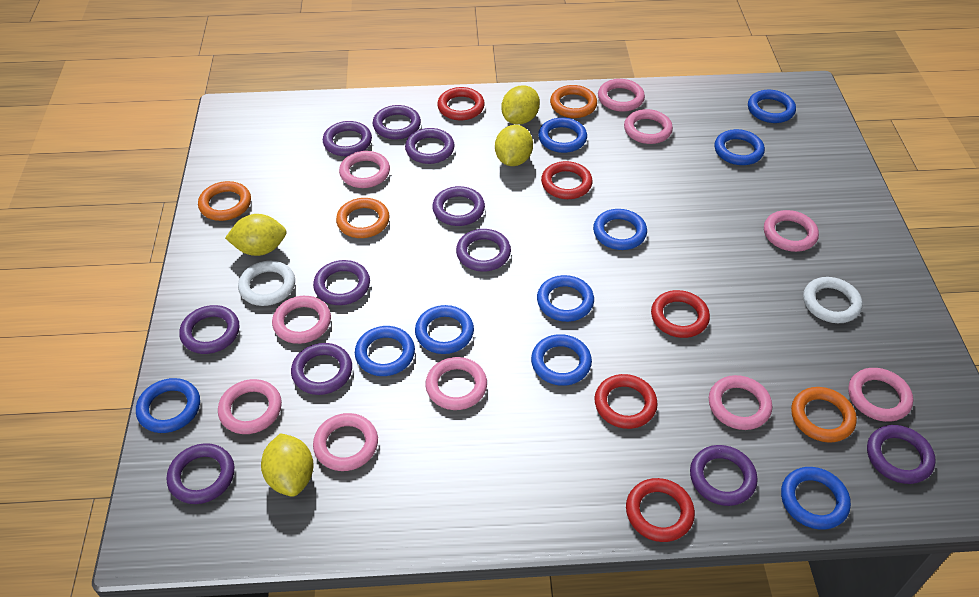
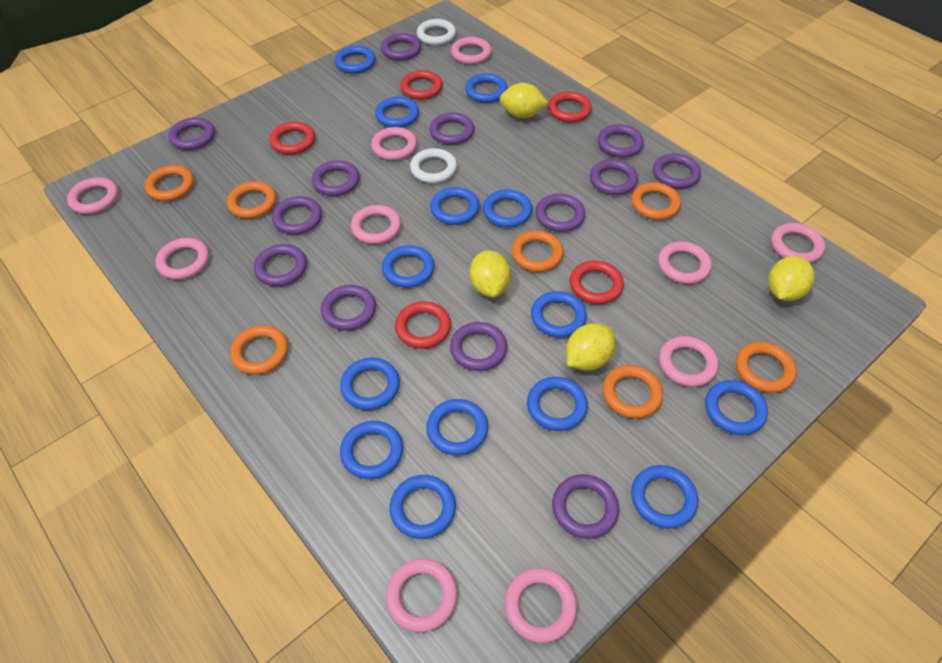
blue ring: 10 -> 14
orange ring: 4 -> 7
purple ring: 11 -> 13

